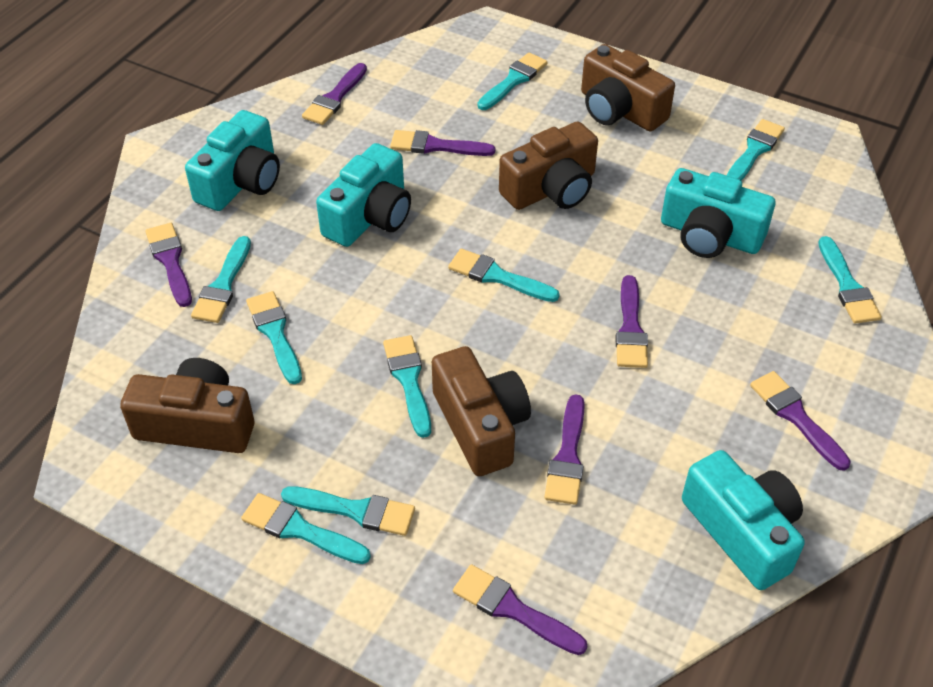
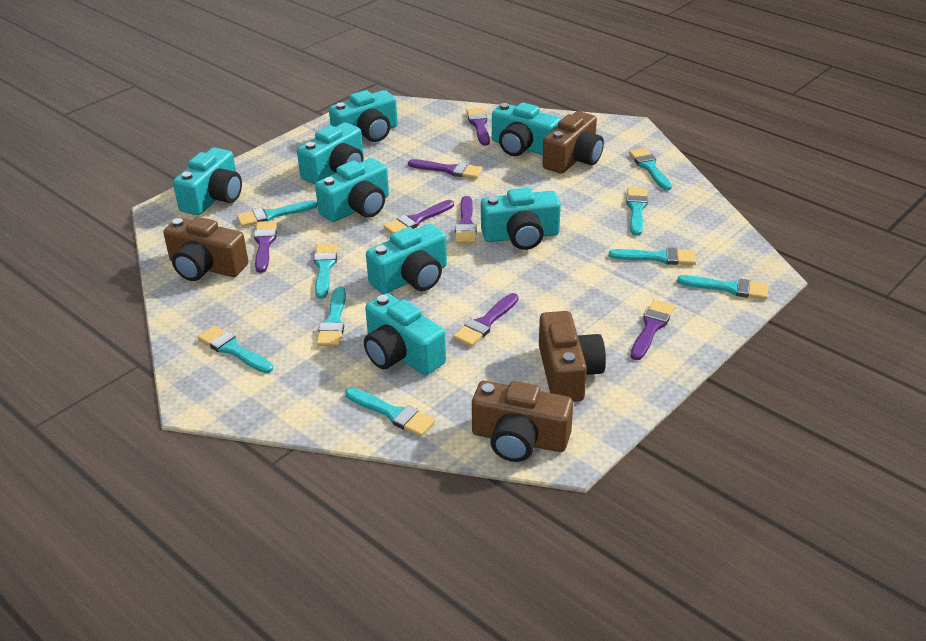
turquoise camera: 4 -> 8

